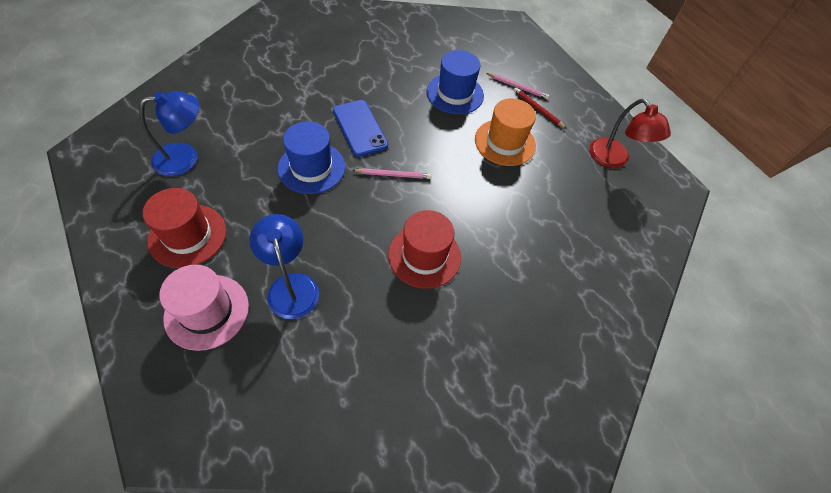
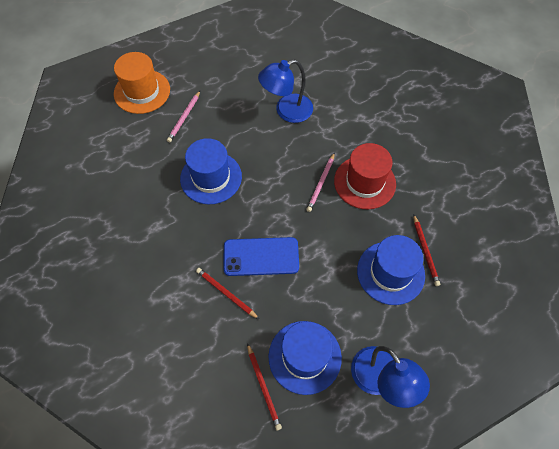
blue hat: 2 -> 3
pink hat: 1 -> 0
red hat: 2 -> 1
red lamp: 1 -> 0
red pencil: 1 -> 3

